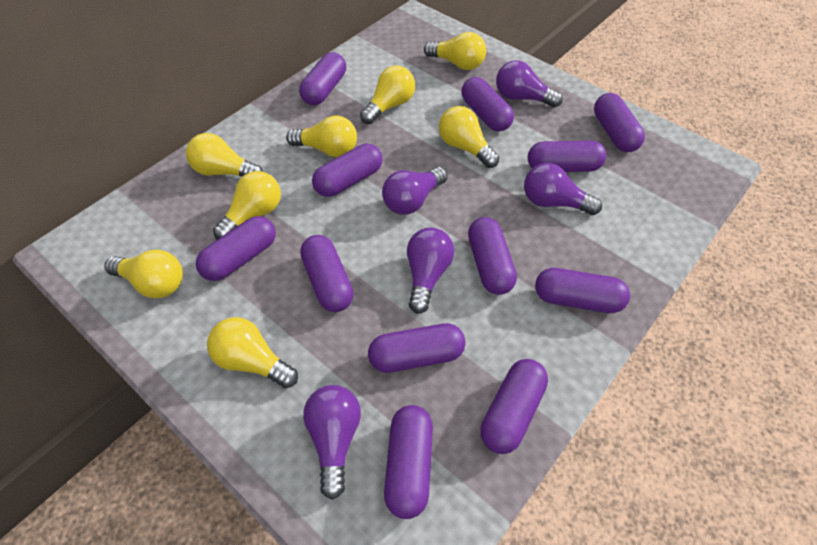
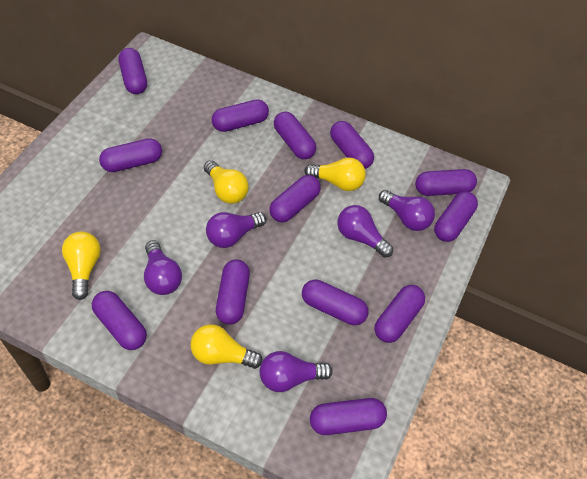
purple capsule: 12 -> 13
yellow light bulb: 8 -> 4

